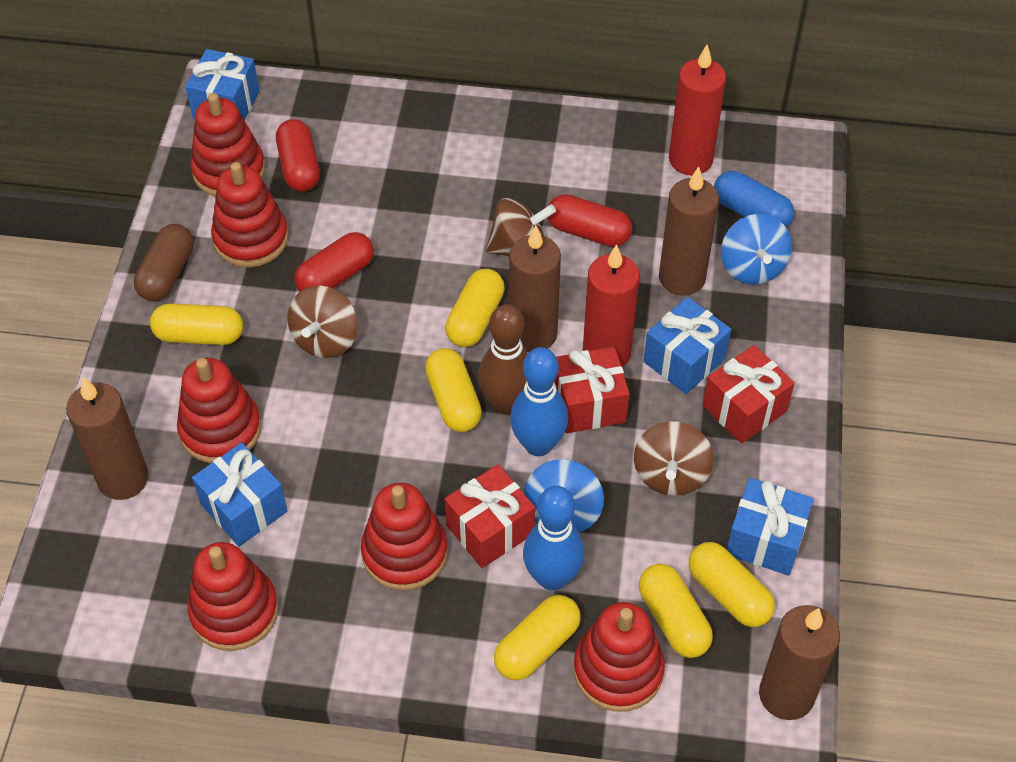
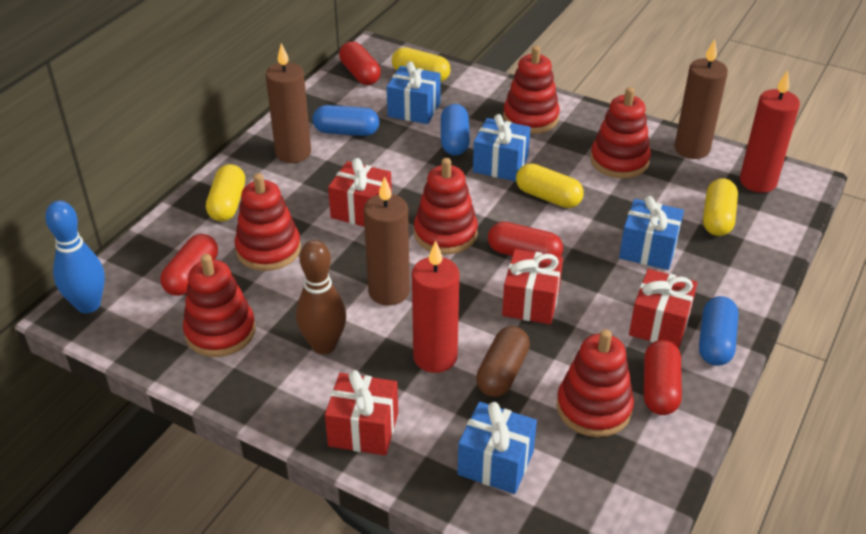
blue bowling pin: 2 -> 1
blue capsule: 1 -> 3
blue spinning top: 2 -> 0
brown candle: 4 -> 3
brown spinning top: 3 -> 0
red capsule: 3 -> 4
red gift: 3 -> 4
yellow capsule: 6 -> 4

